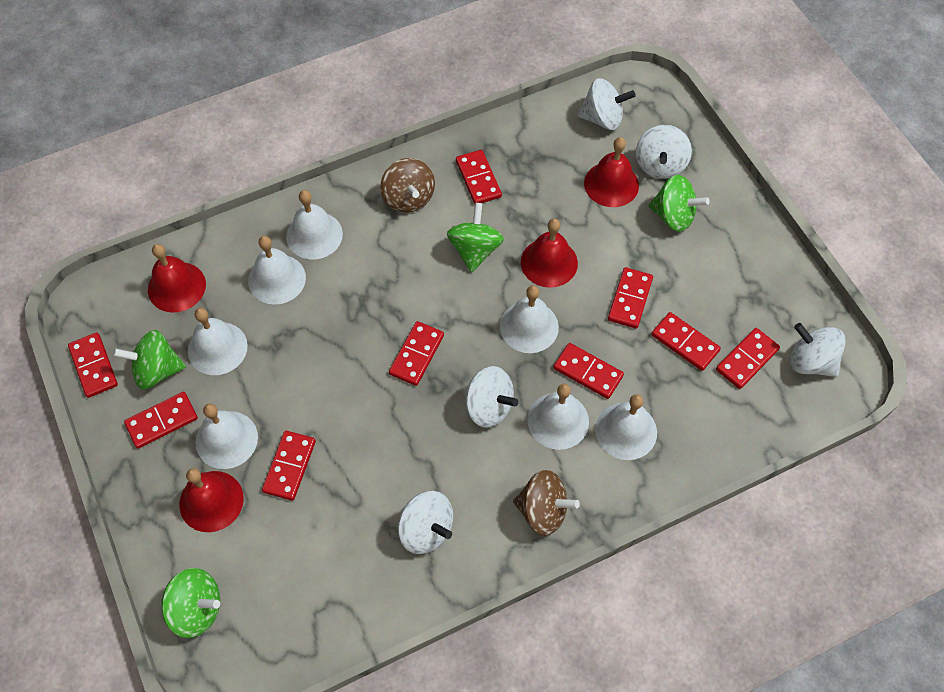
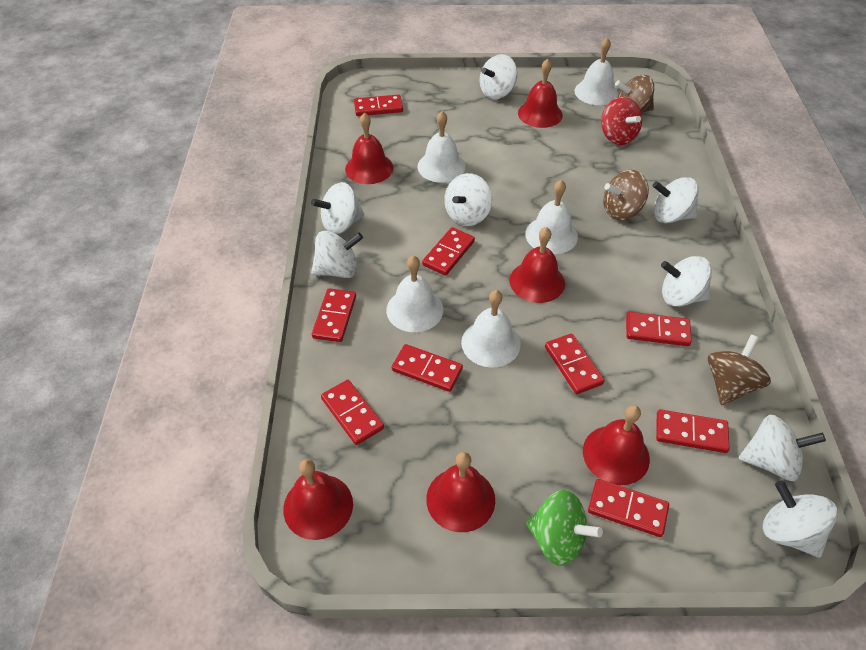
brown spinning top: 2 -> 3
green spinning top: 4 -> 1
red bell: 4 -> 6
red spinning top: 0 -> 1
white bell: 7 -> 5
white spinning top: 5 -> 8

